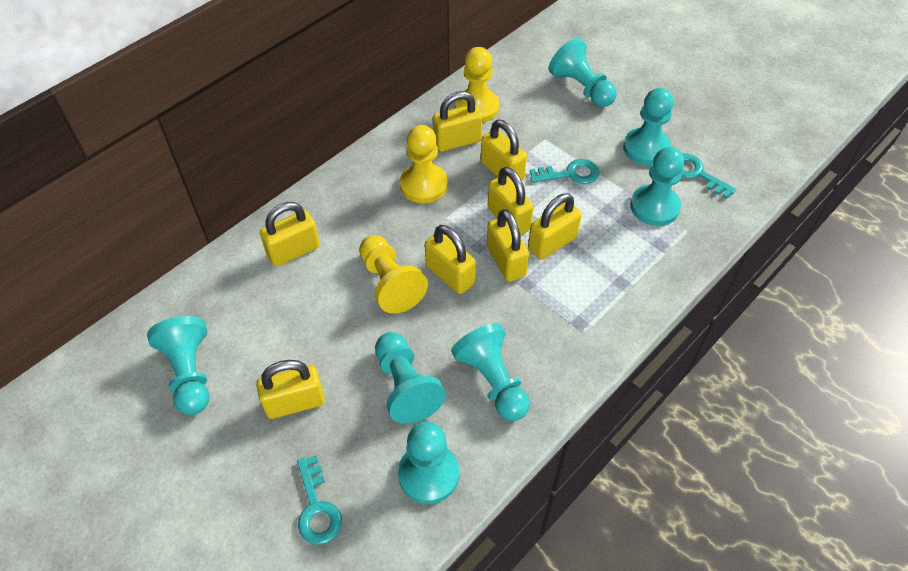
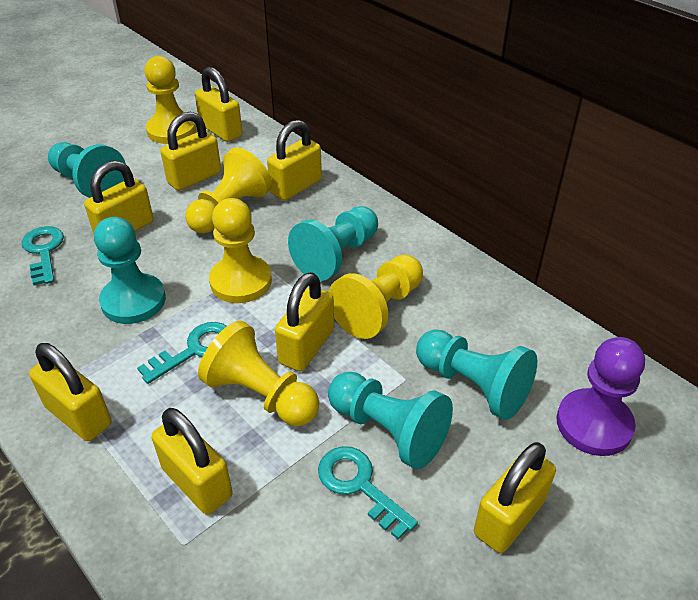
purple pawn: 0 -> 1
turquoise pawn: 7 -> 5
yellow pawn: 3 -> 5

